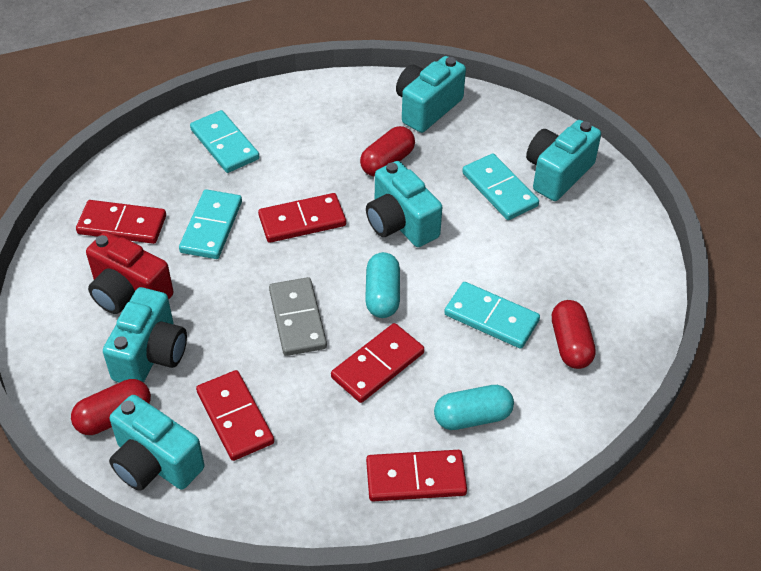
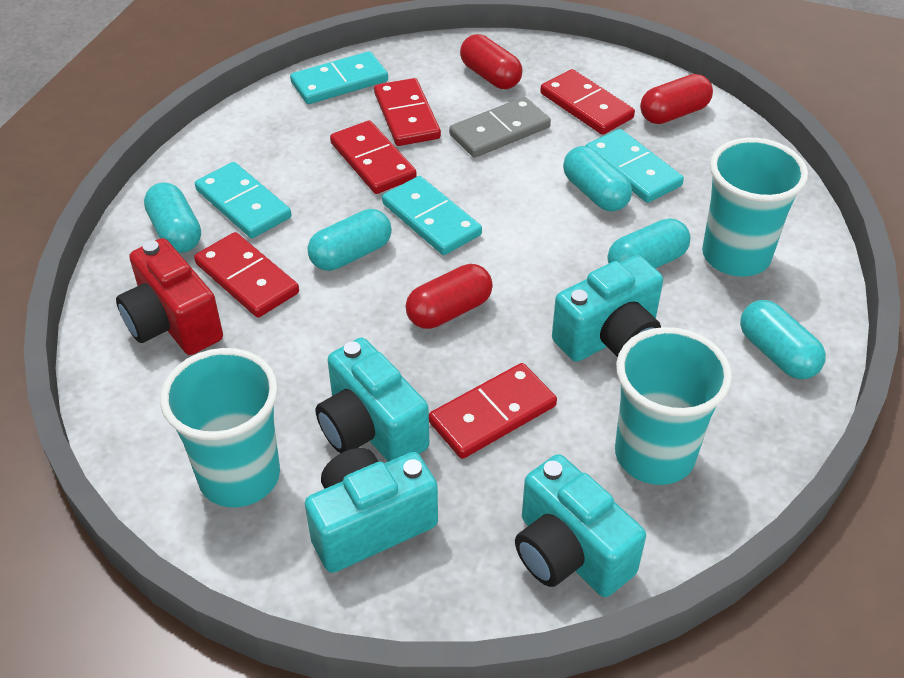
turquoise camera: 5 -> 4
turquoise capsule: 2 -> 5
turquoise cup: 0 -> 3

